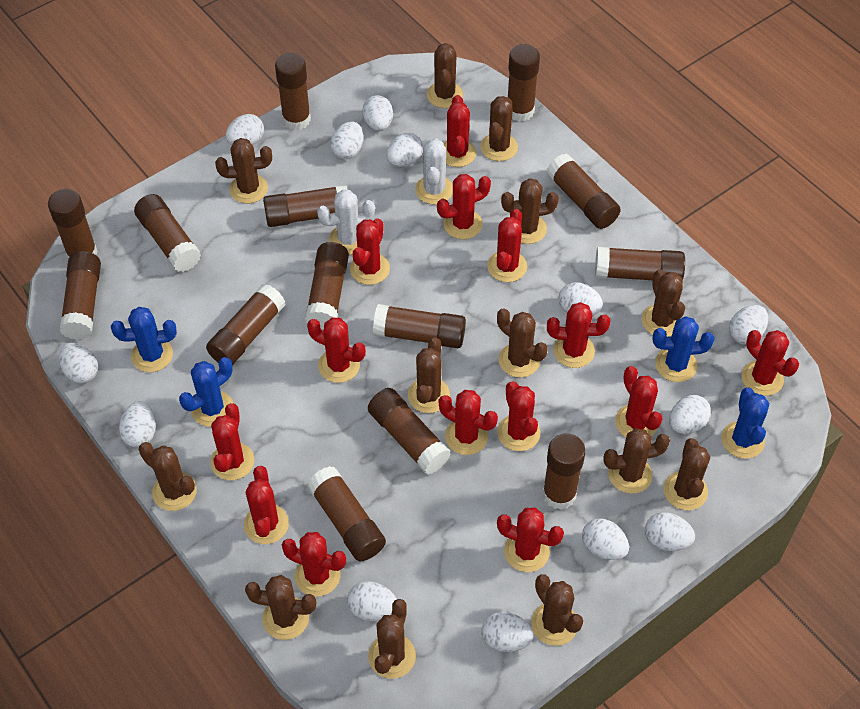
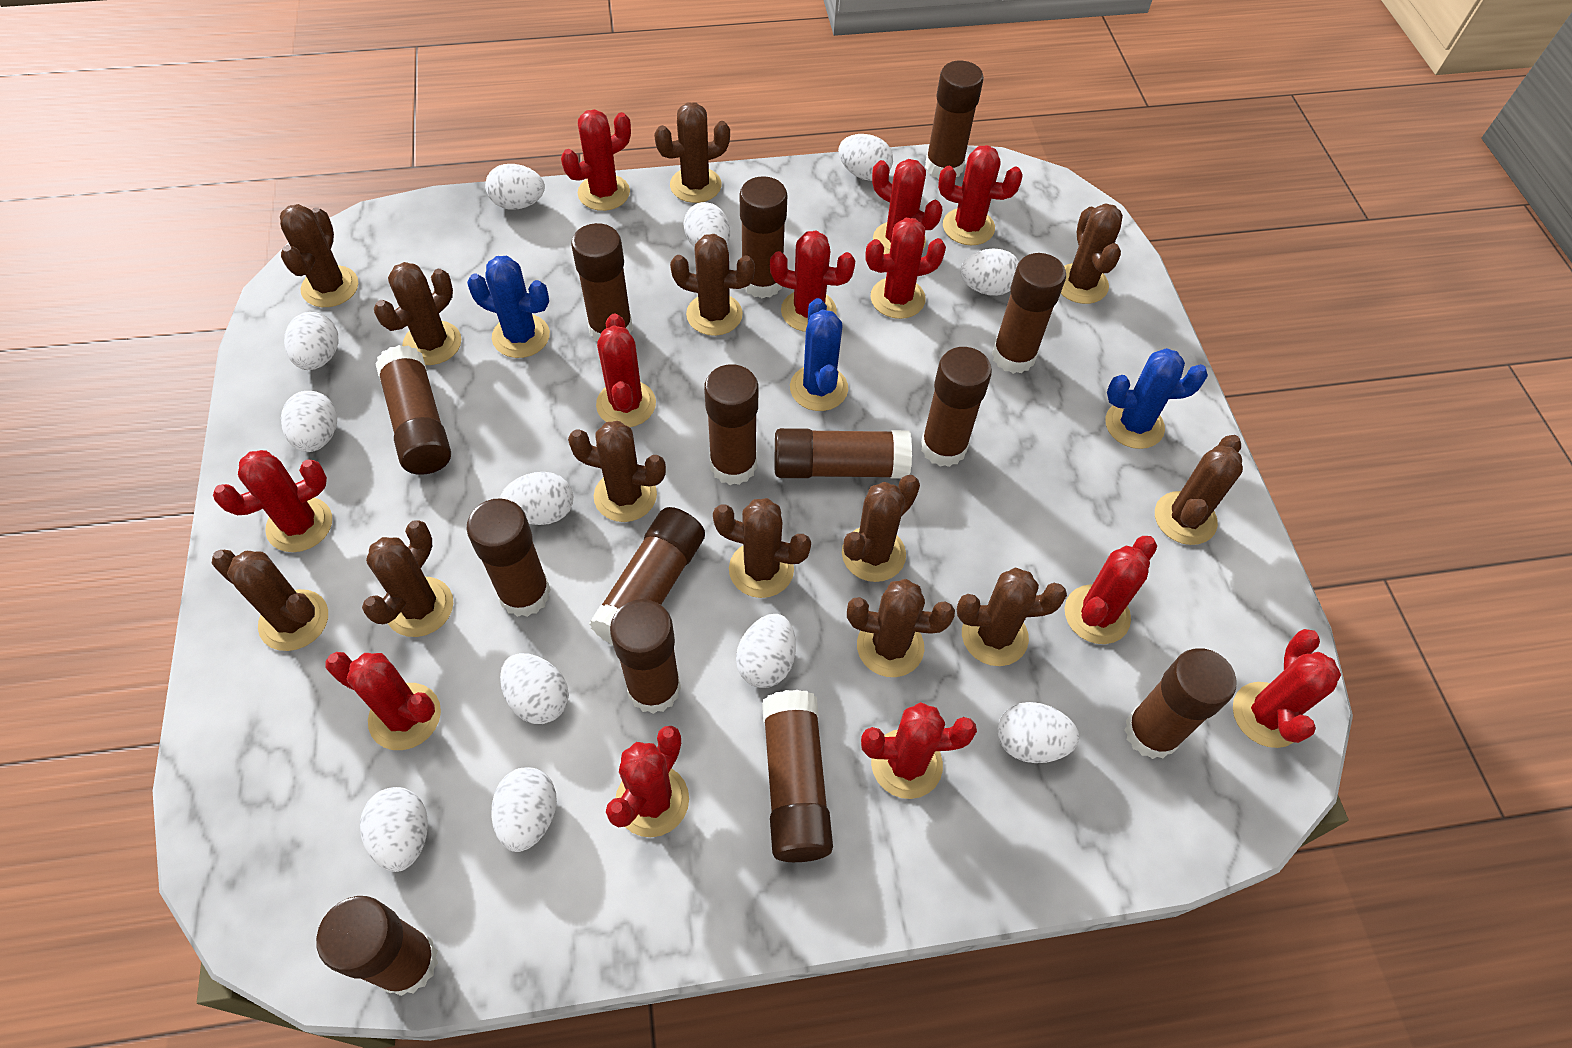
blue cactus: 4 -> 3
red cactus: 14 -> 12
white cactus: 2 -> 0
white egg: 13 -> 12

